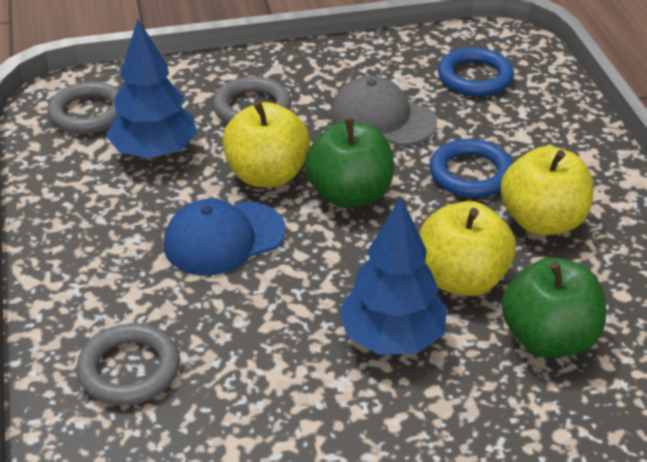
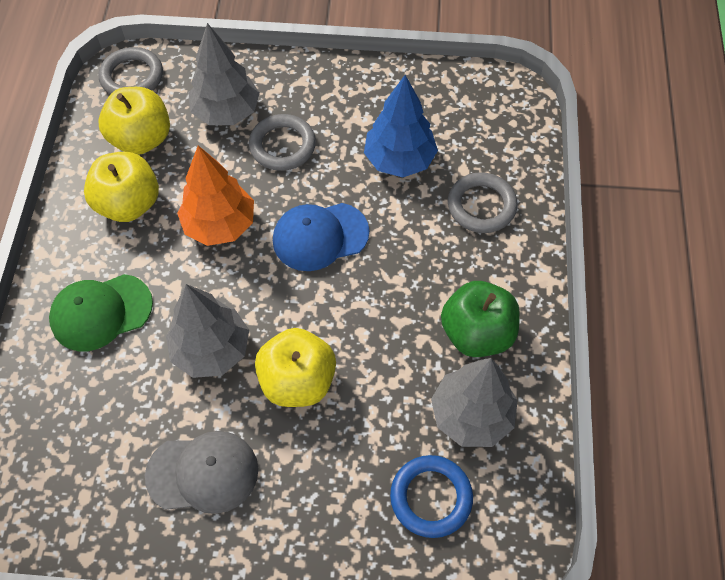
blue ring: 2 -> 1
blue tree: 2 -> 1
green apple: 2 -> 1
green cap: 0 -> 1
grey tree: 0 -> 3
orange tree: 0 -> 1

